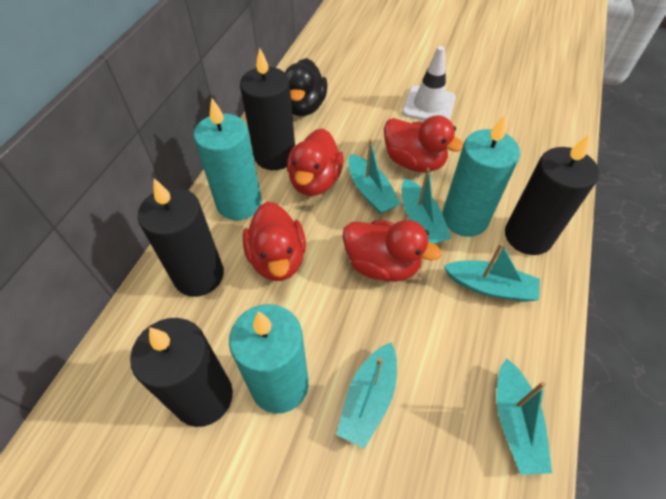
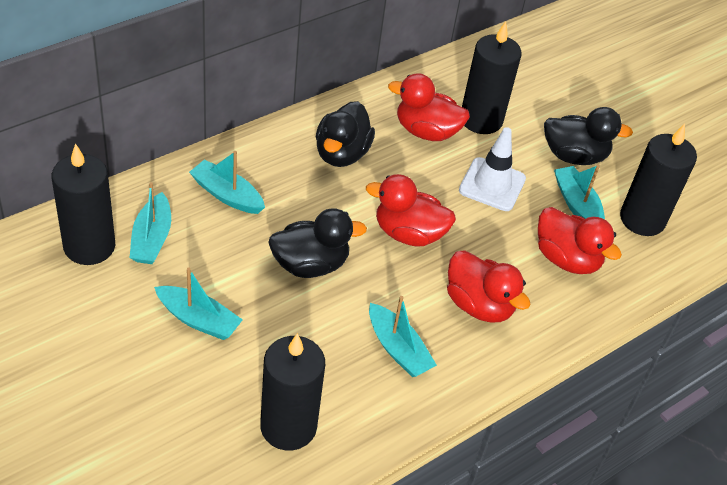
black duck: 1 -> 3
turquoise candle: 3 -> 0

